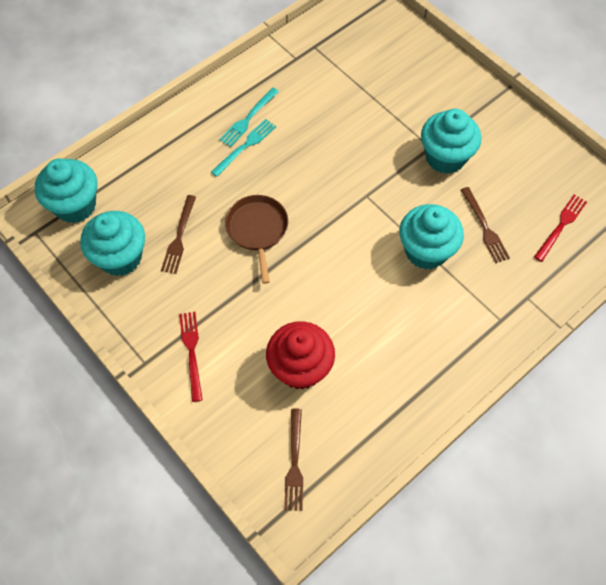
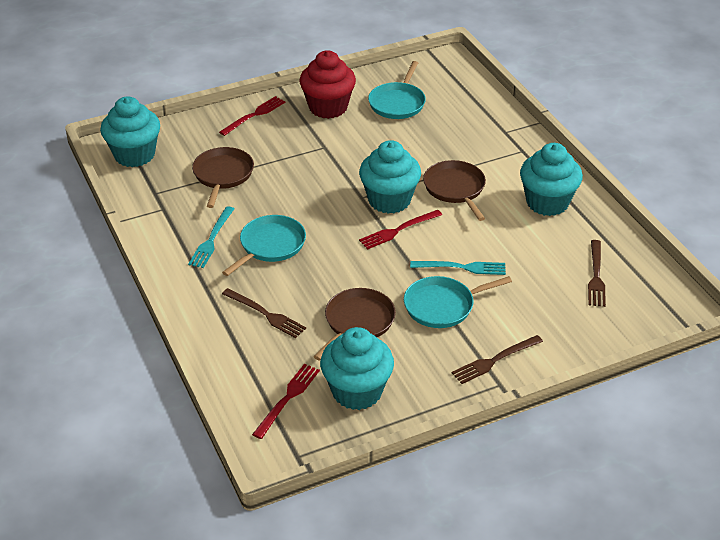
brown pan: 1 -> 3
red fork: 2 -> 3
turquoise pan: 0 -> 3

